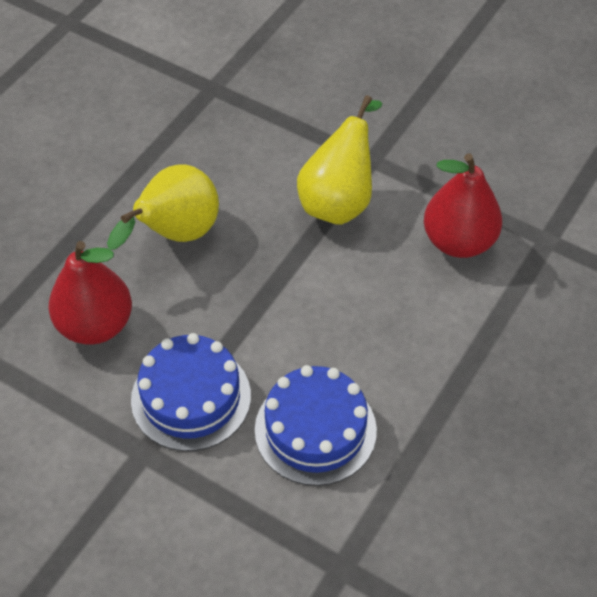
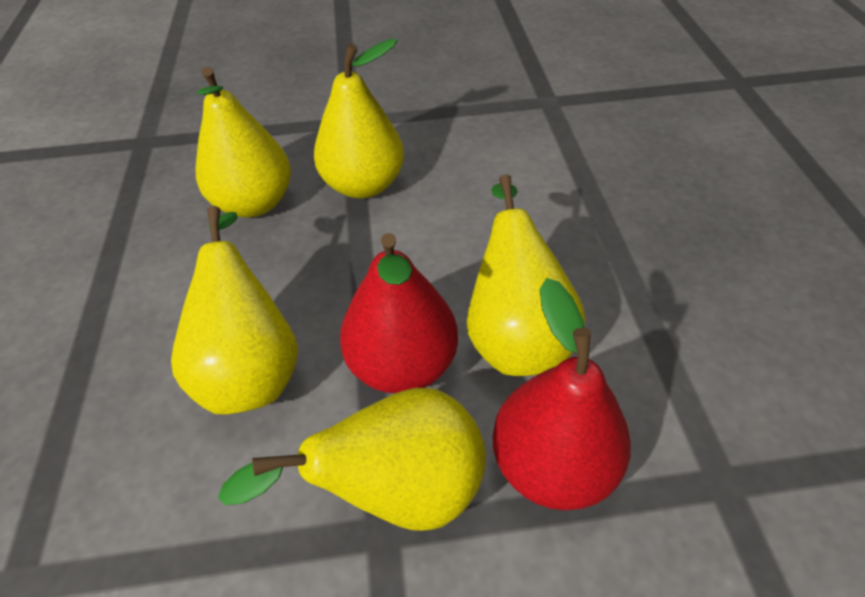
blue cake: 2 -> 0
yellow pear: 2 -> 5

